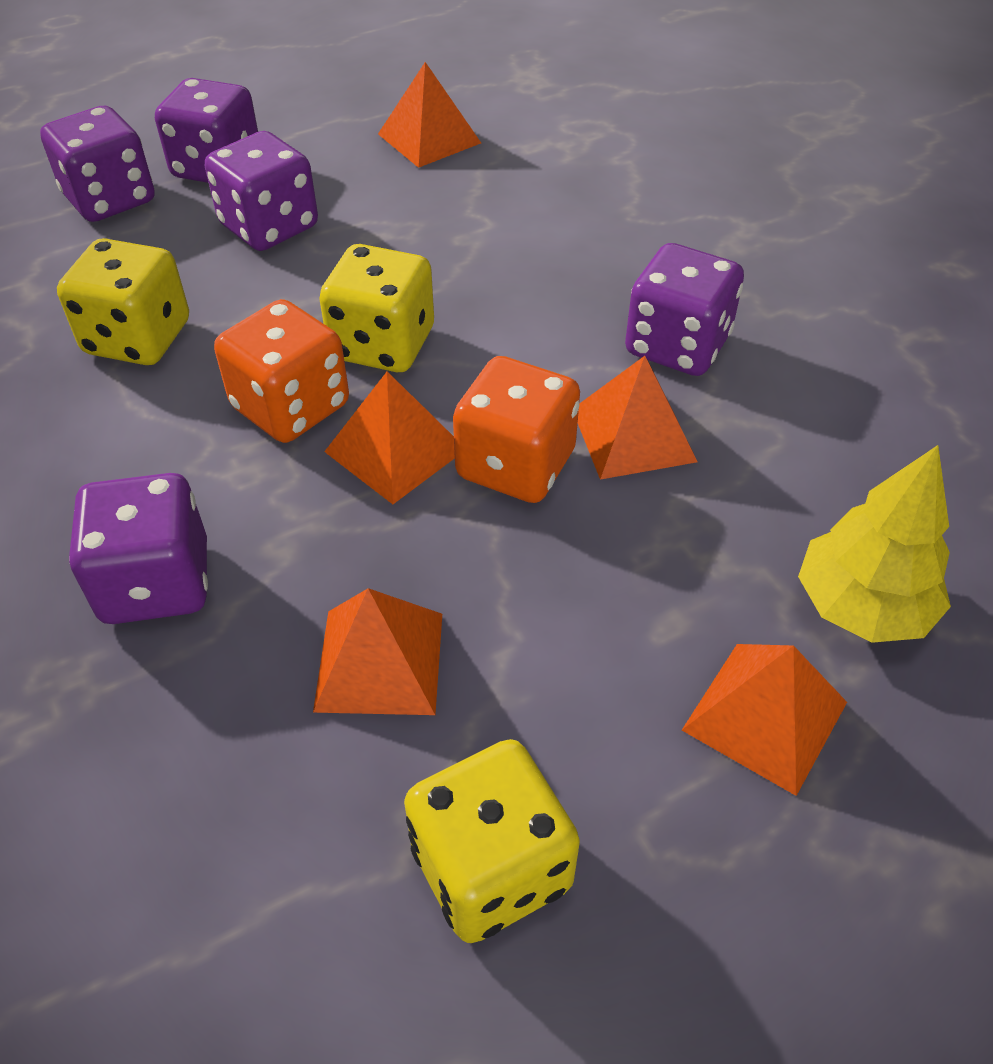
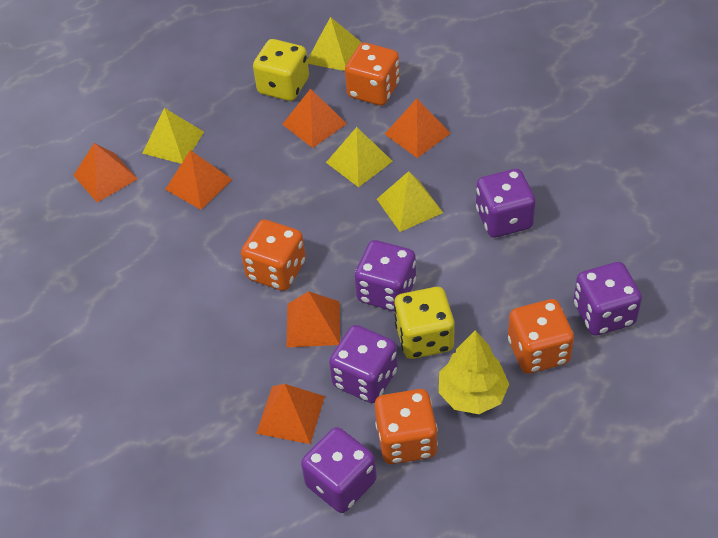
orange dice: 2 -> 4
orange pyramid: 5 -> 6
yellow dice: 3 -> 2
yellow pyramid: 0 -> 4

